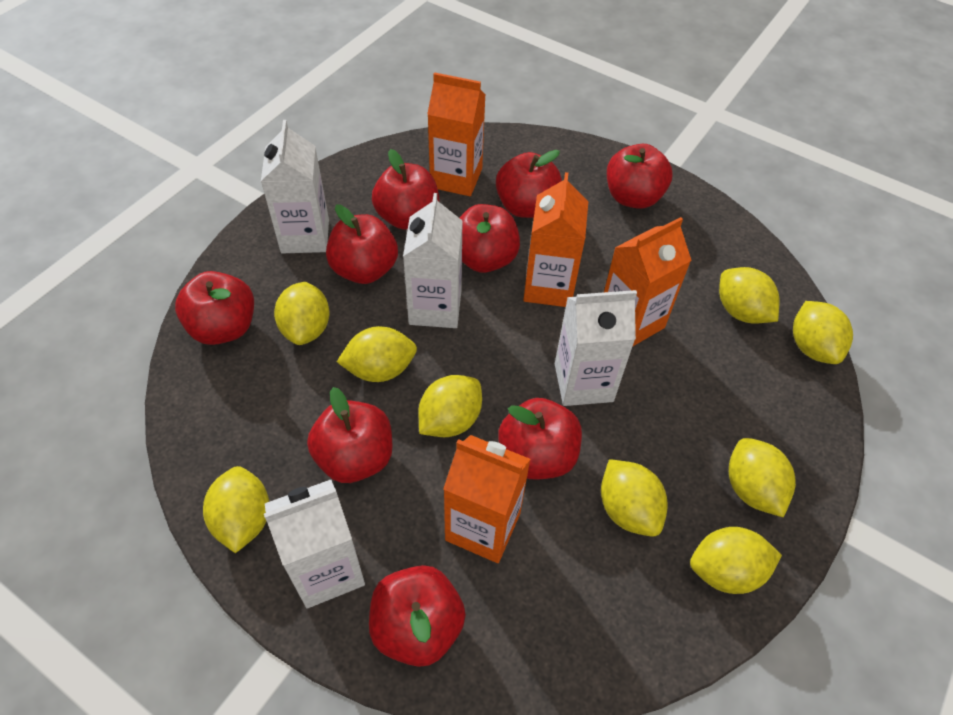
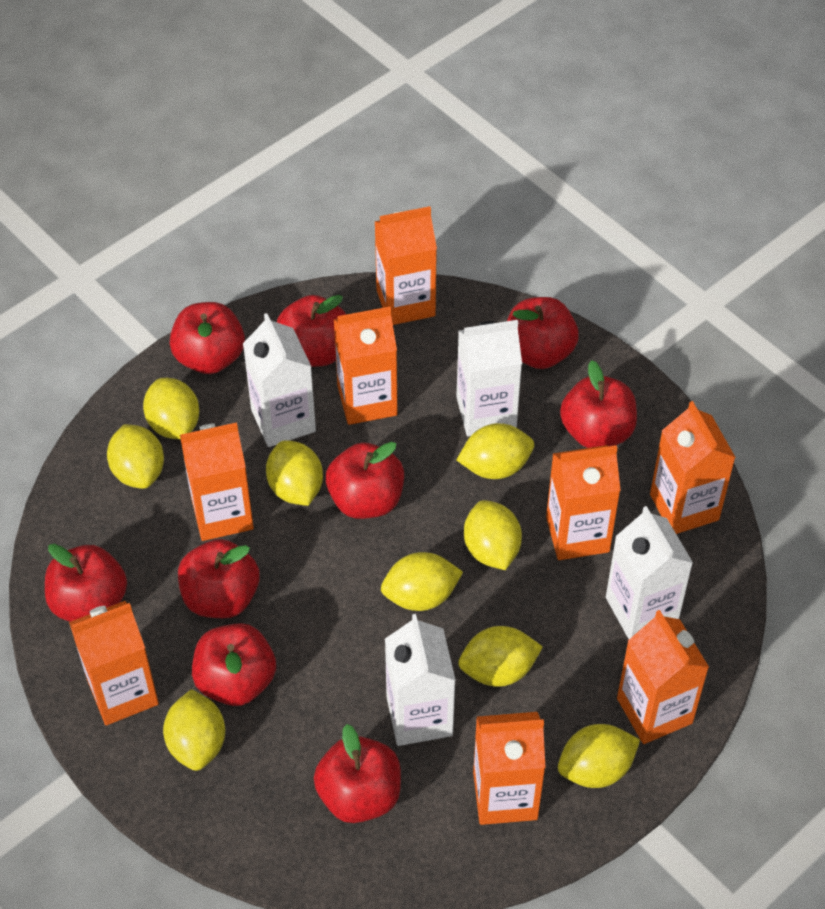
orange carton: 4 -> 8

